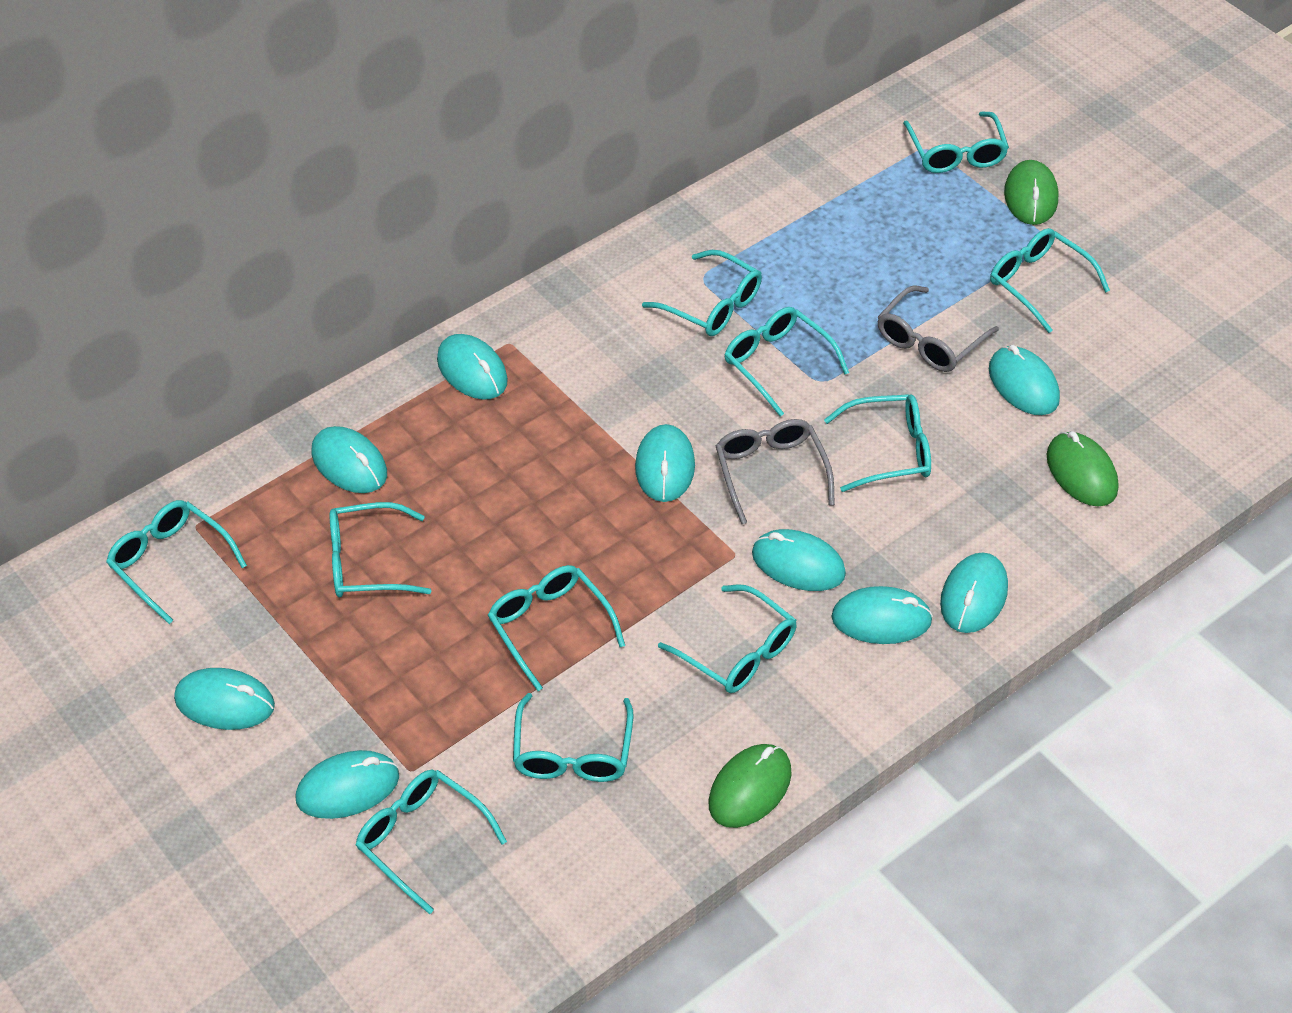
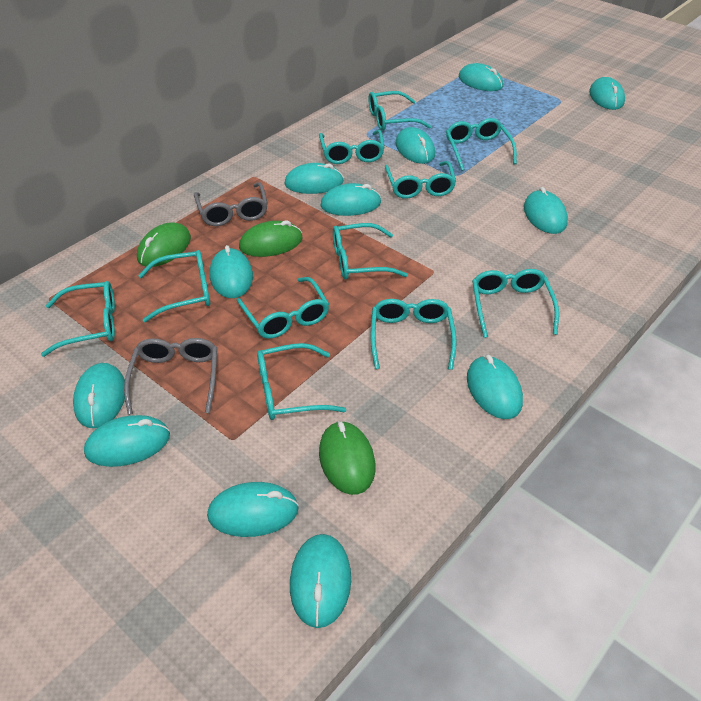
turquoise mouse: 9 -> 12

